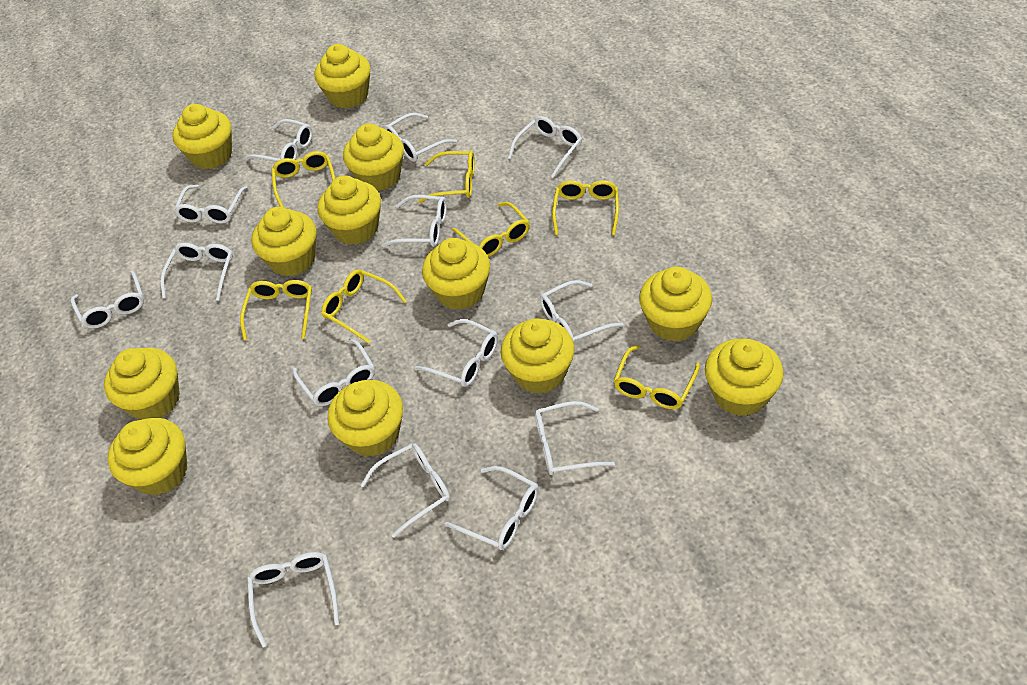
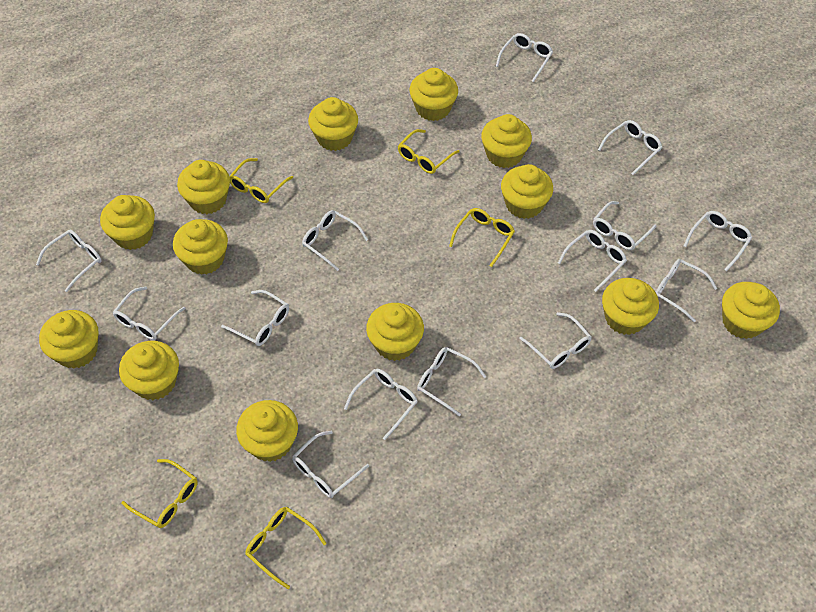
yellow cupcake: 12 -> 13
yellow glasses: 7 -> 5

